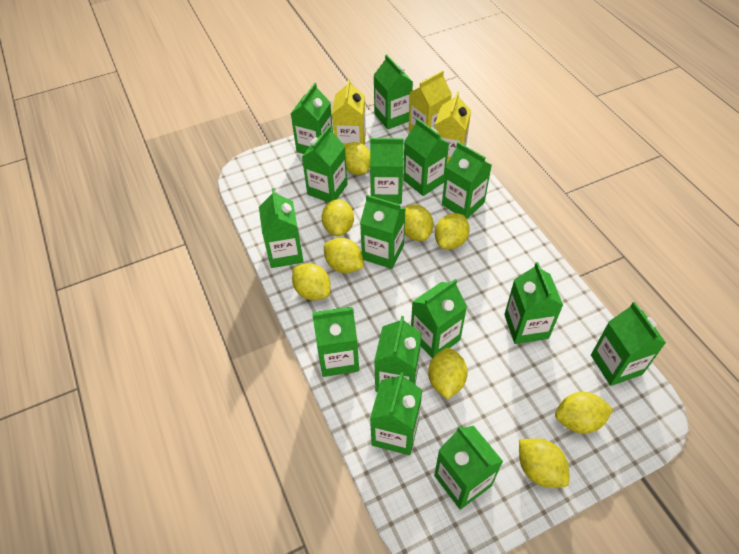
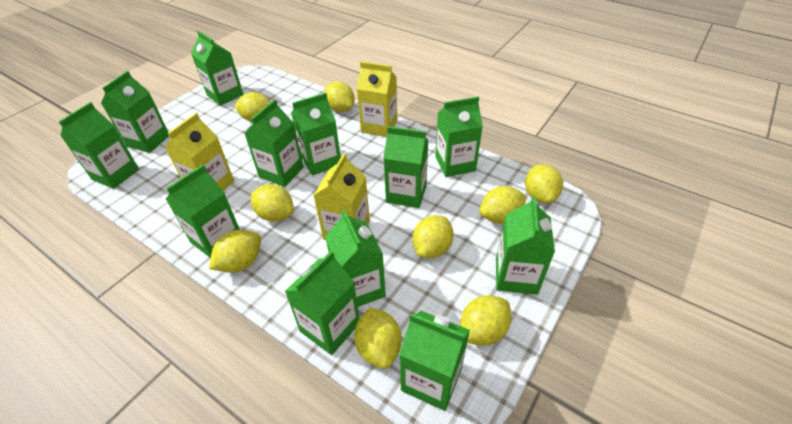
green carton: 15 -> 12

